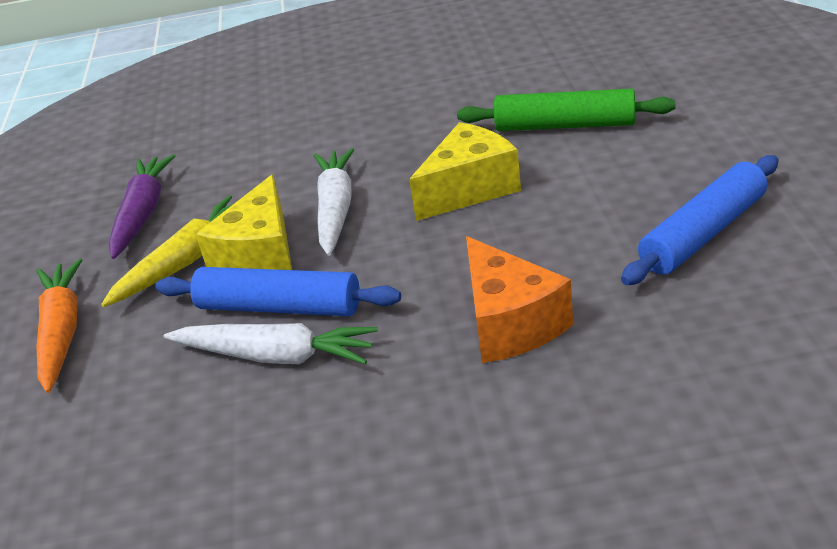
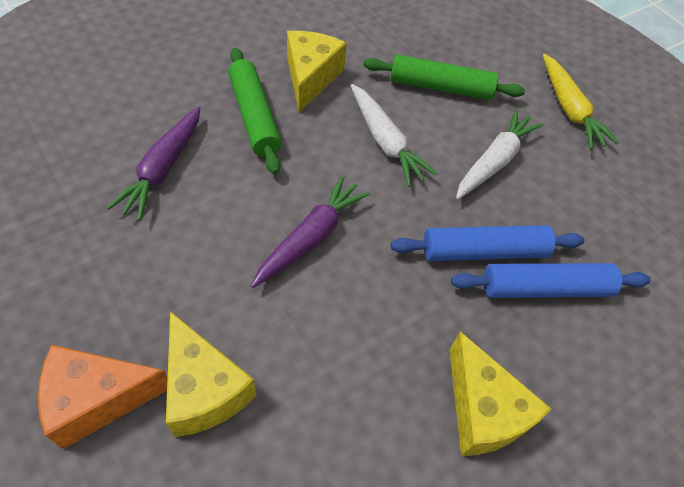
green rolling pin: 1 -> 2
orange carrot: 1 -> 0
purple carrot: 1 -> 2
yellow cheese: 2 -> 3

